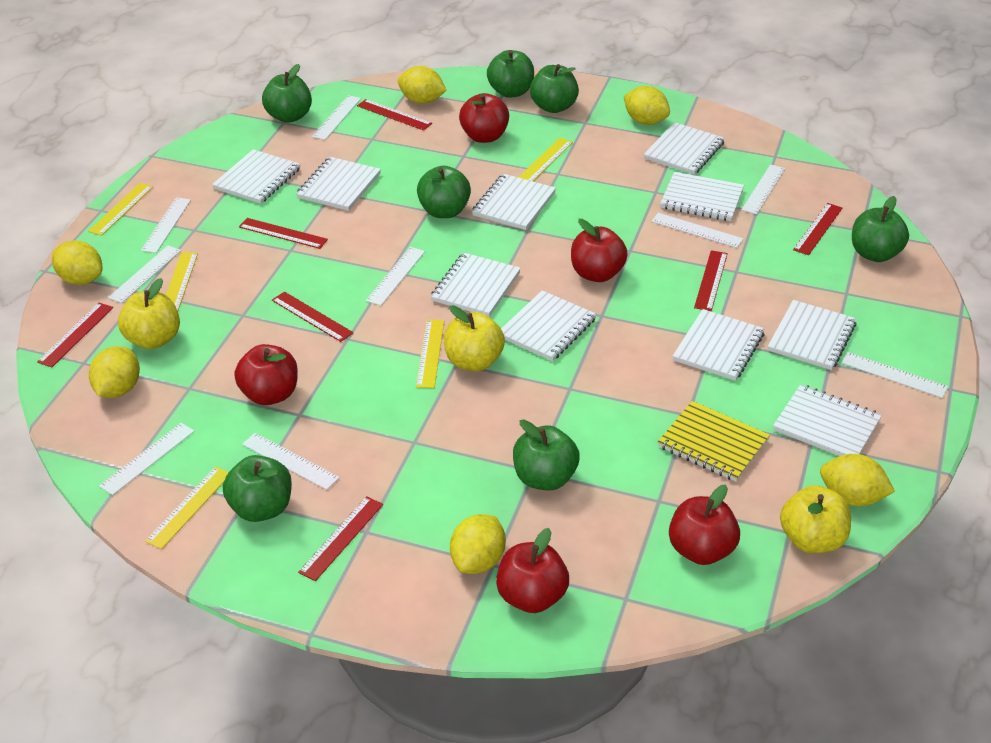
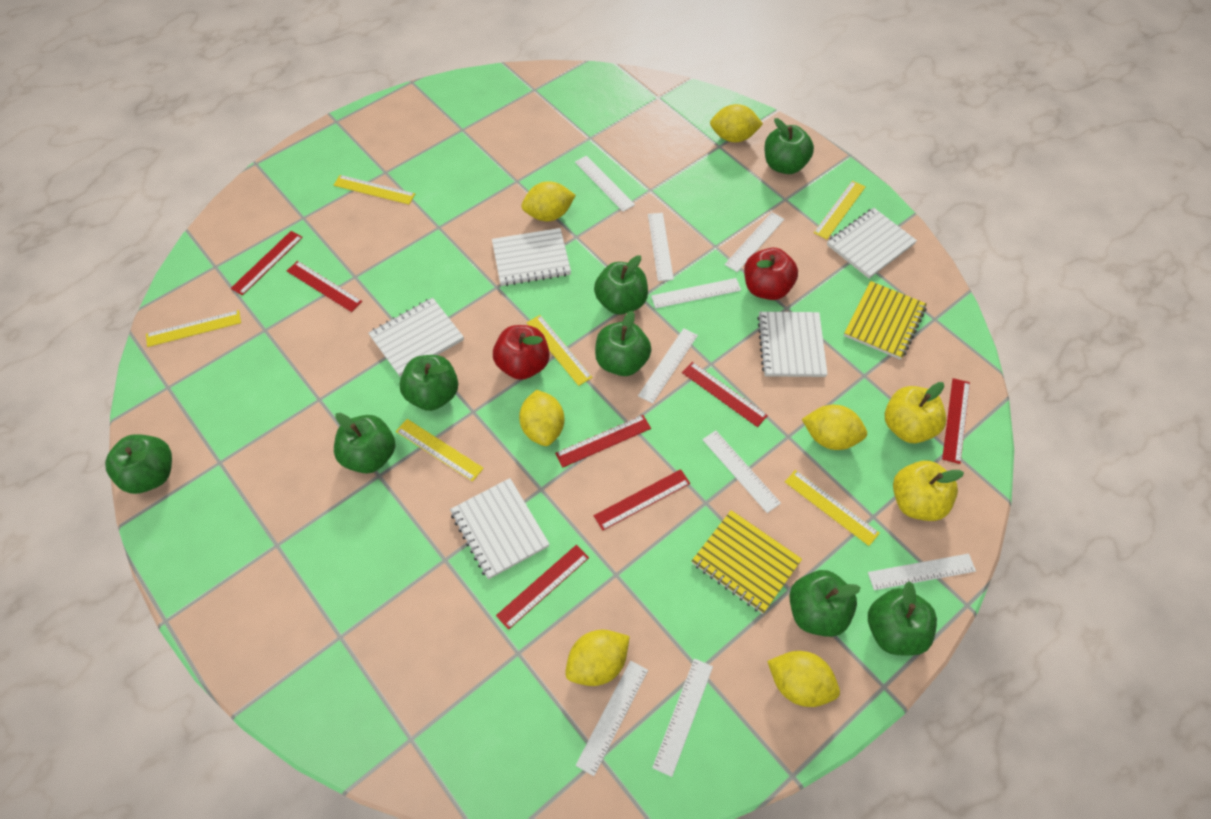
green apple: 7 -> 8
red apple: 5 -> 2
white notebook: 10 -> 5
yellow apple: 3 -> 2
yellow notebook: 1 -> 2
yellow ruler: 5 -> 6

